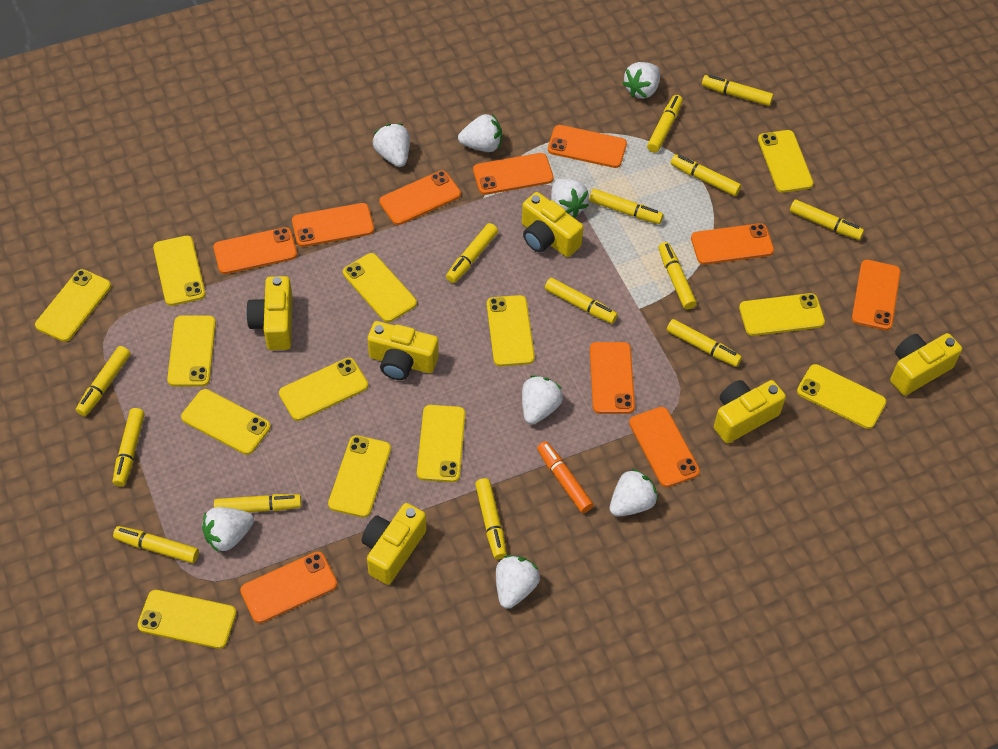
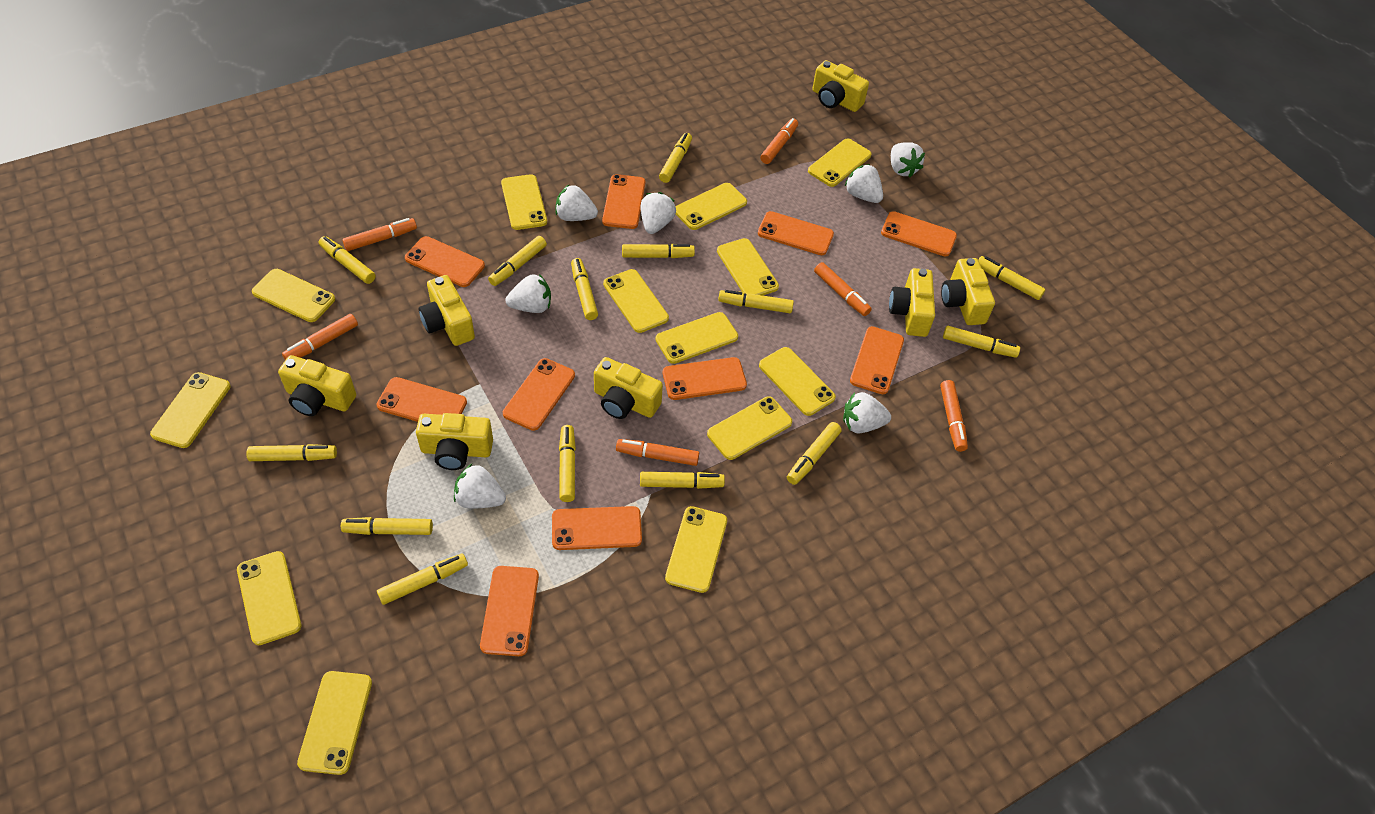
orange marker: 1 -> 6
white strawberry: 8 -> 7
yellow camera: 6 -> 7

